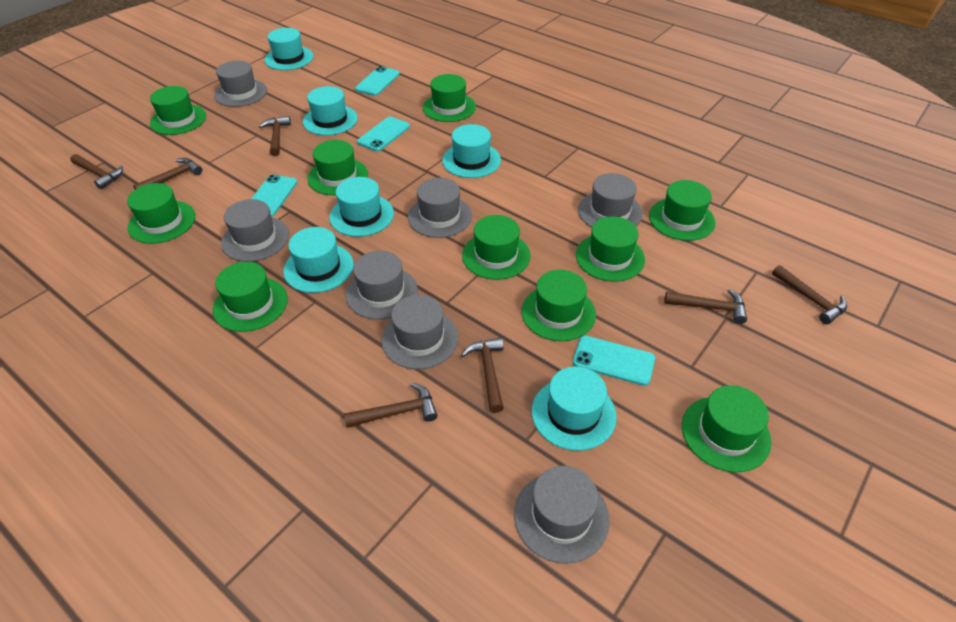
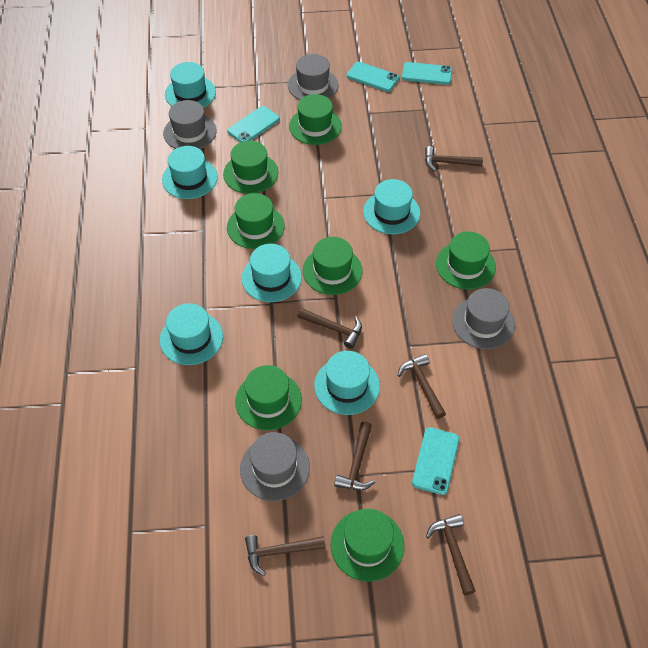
brown hammer: 7 -> 6
green hat: 10 -> 7
grey hat: 7 -> 4

